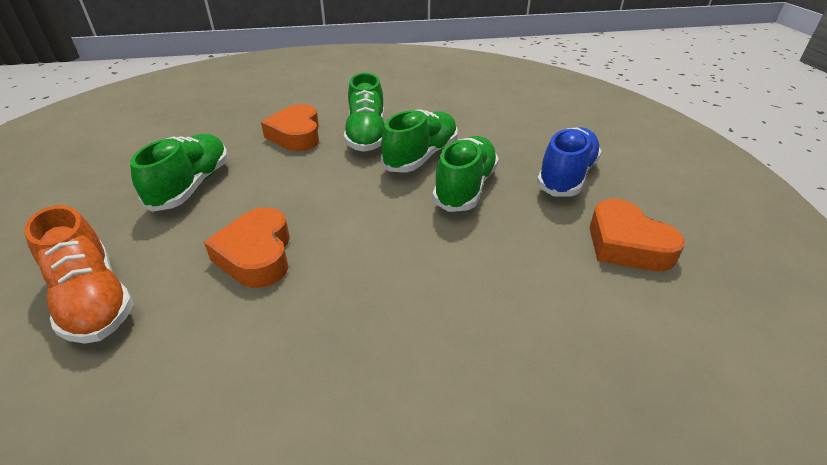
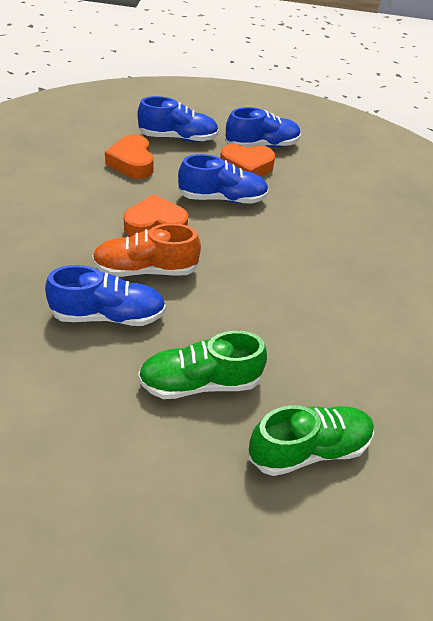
blue shoe: 1 -> 4
green shoe: 4 -> 2

